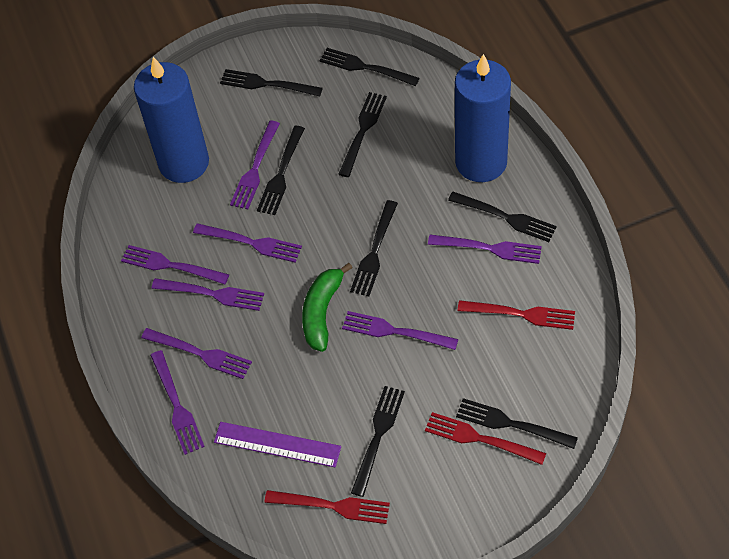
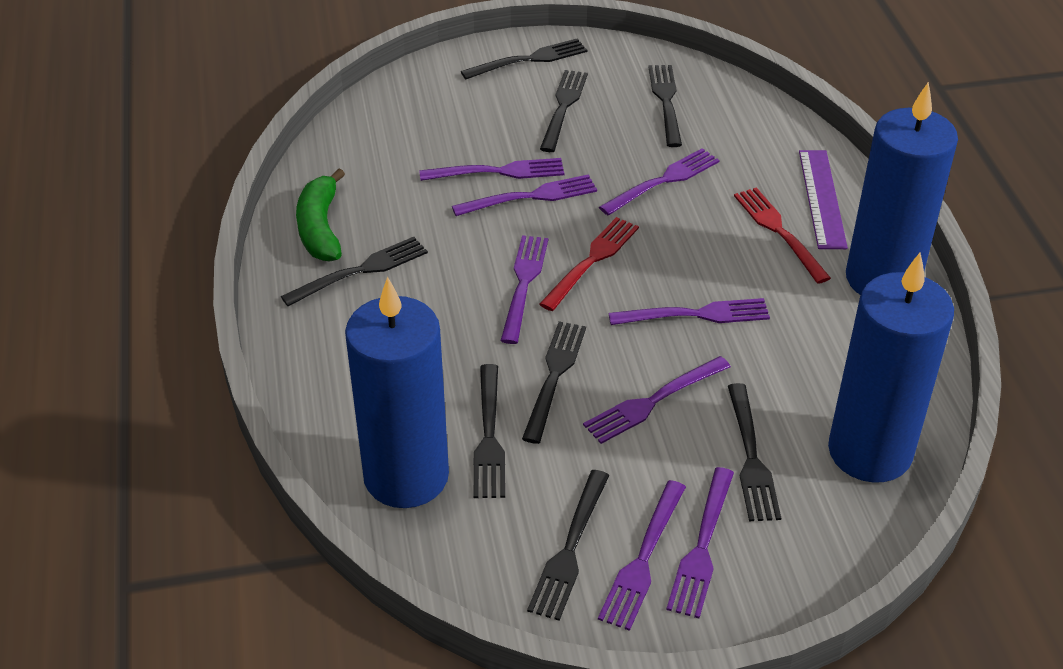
blue candle: 2 -> 3
red fork: 3 -> 2

